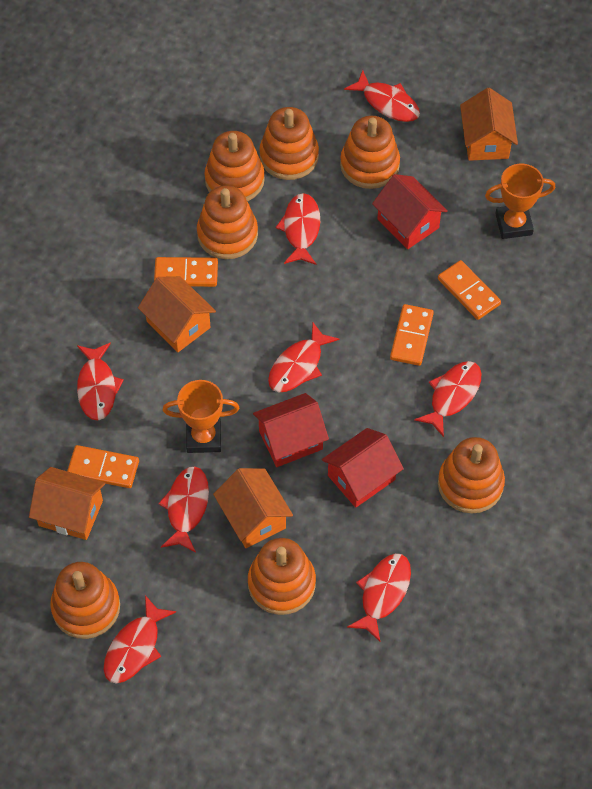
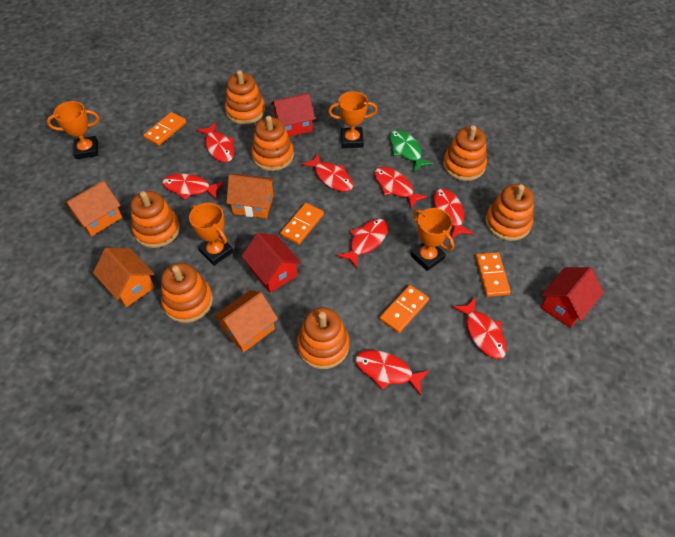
green fish: 0 -> 1
orange trophy: 2 -> 4

